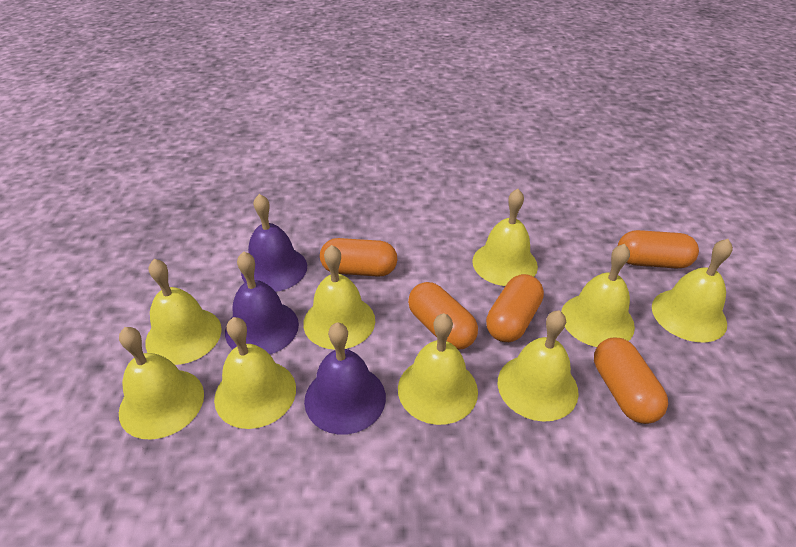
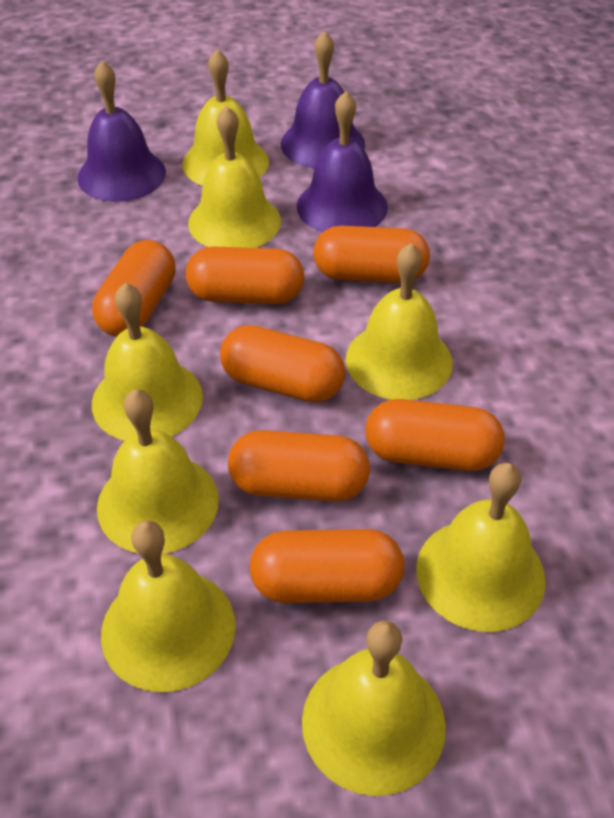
orange capsule: 5 -> 7
yellow bell: 9 -> 8

